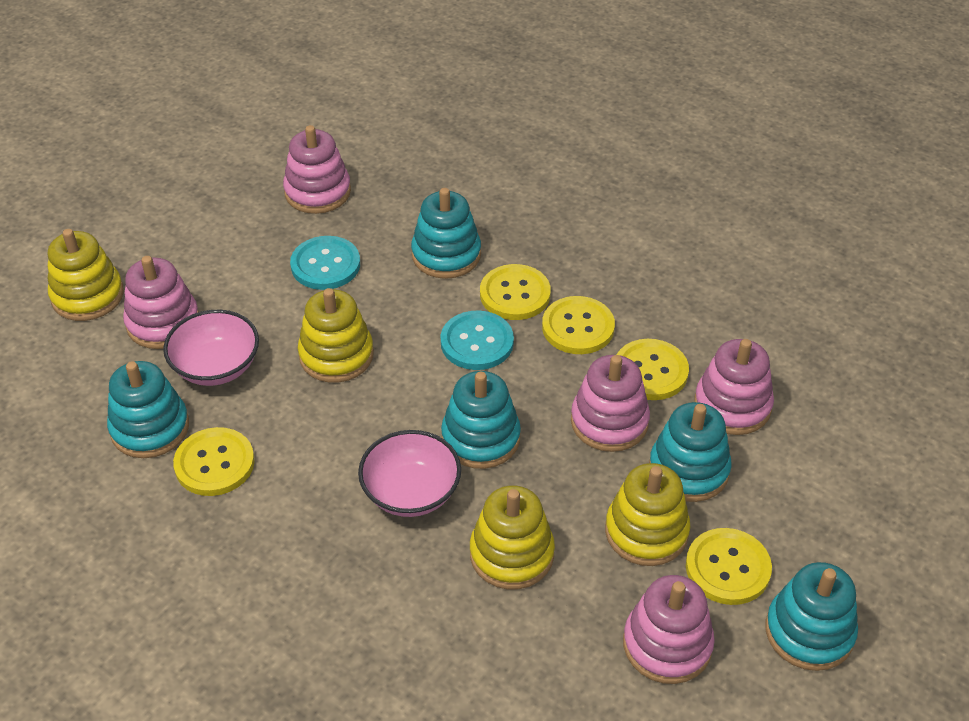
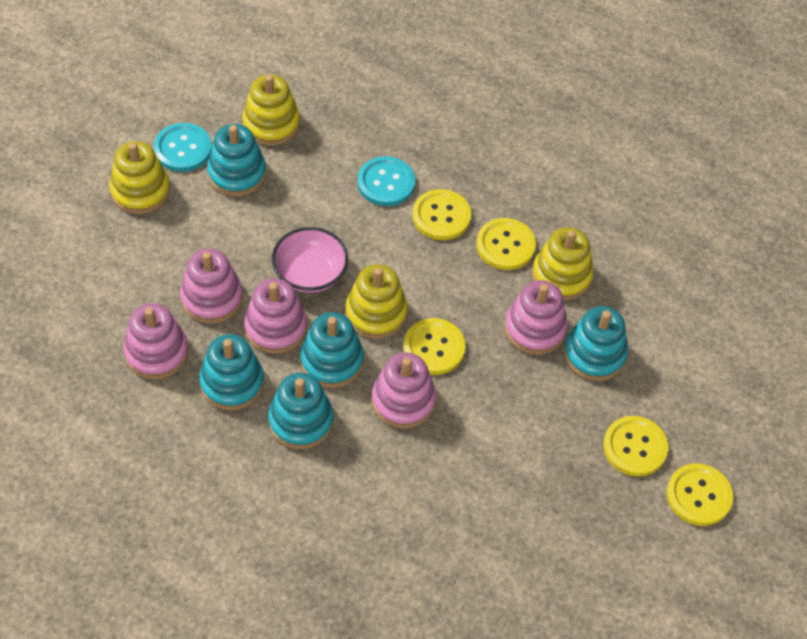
pink bowl: 2 -> 1

